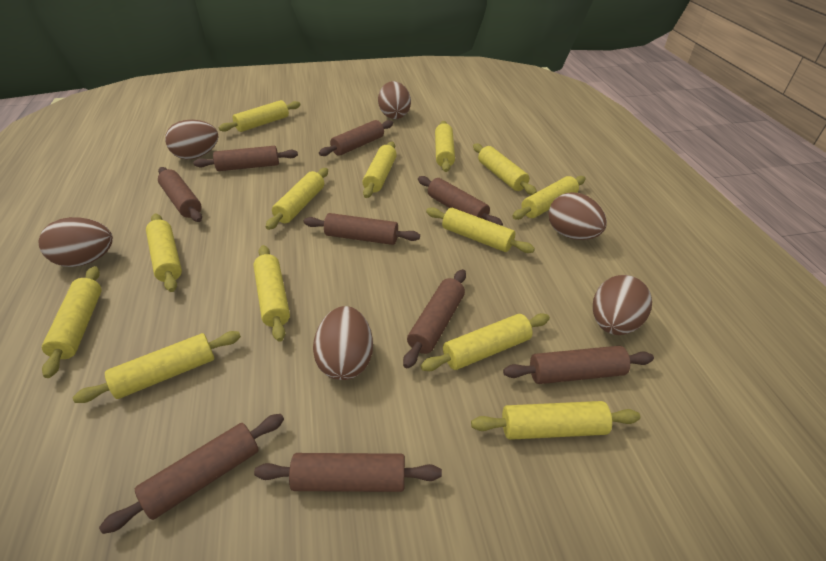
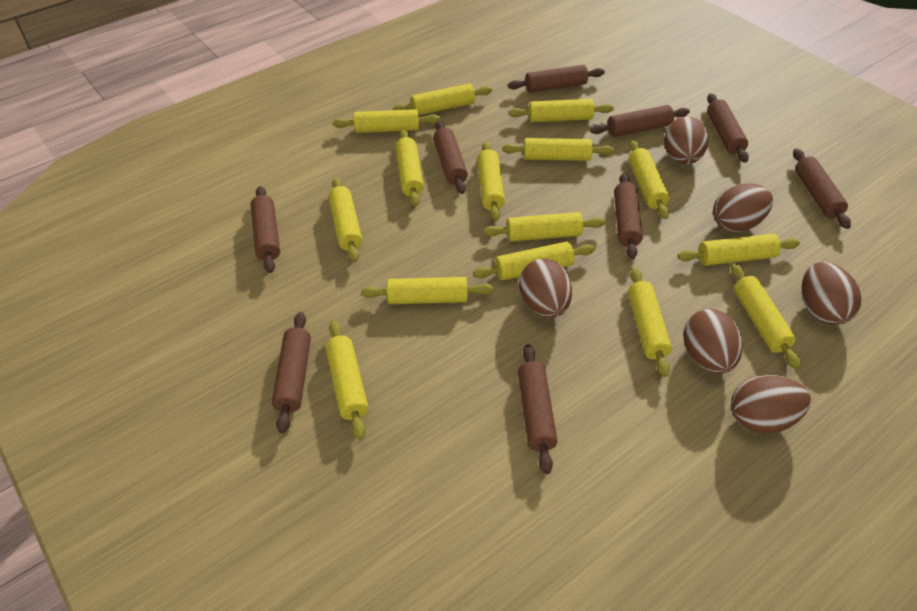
yellow rolling pin: 13 -> 15

